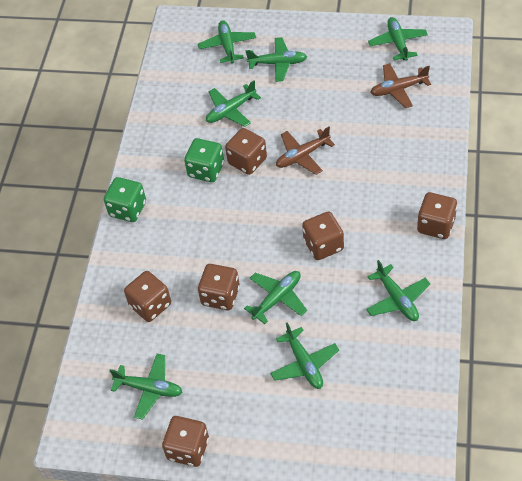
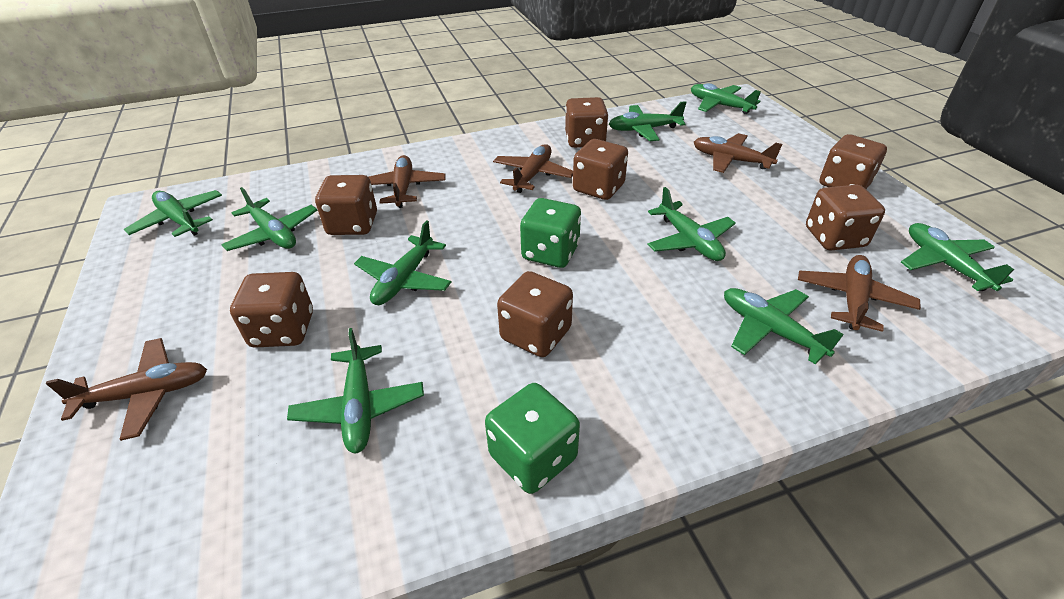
brown dice: 6 -> 7
brown plane: 2 -> 5
green plane: 8 -> 9

